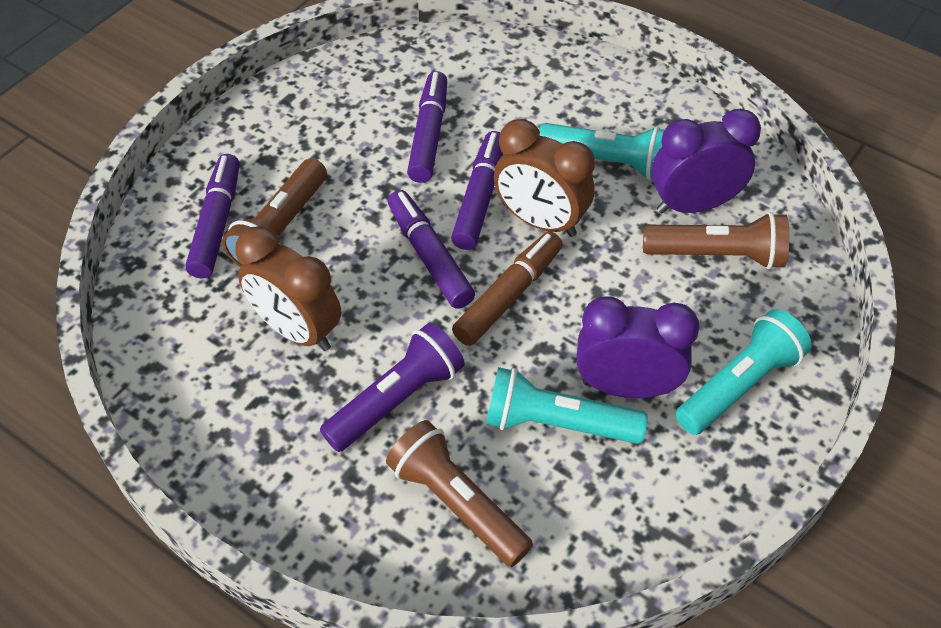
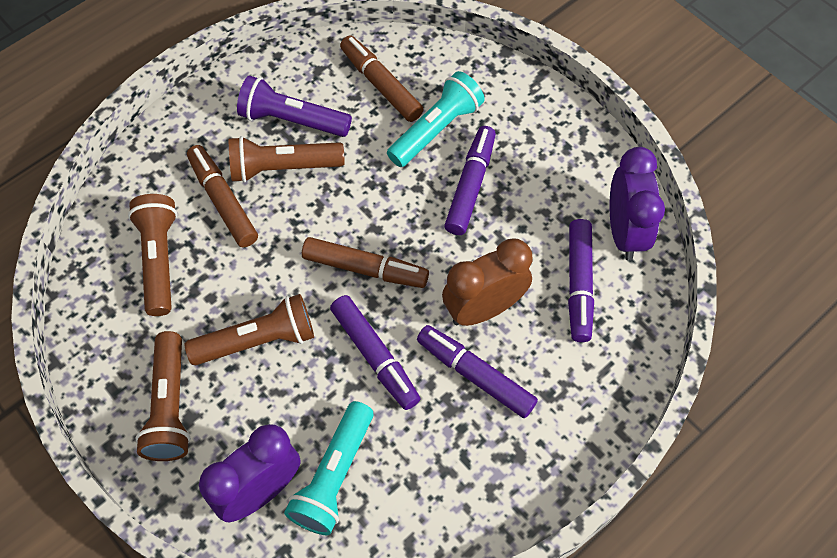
brown clock: 2 -> 1
brown flashlight: 3 -> 4
brown marker: 1 -> 3
turquoise flashlight: 3 -> 2

